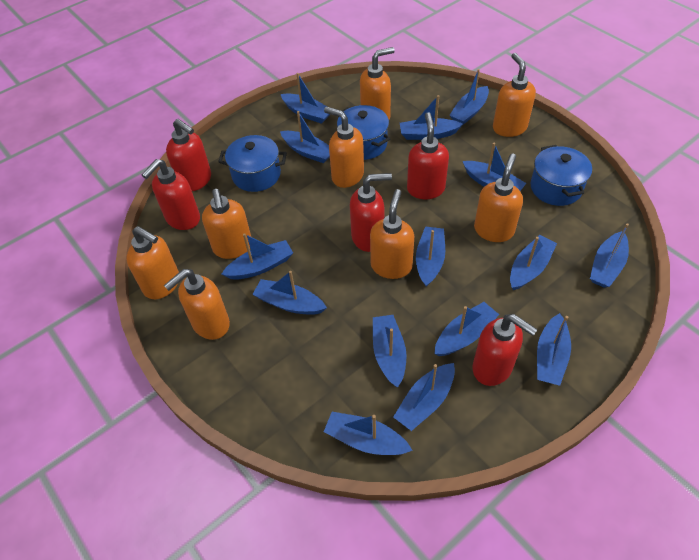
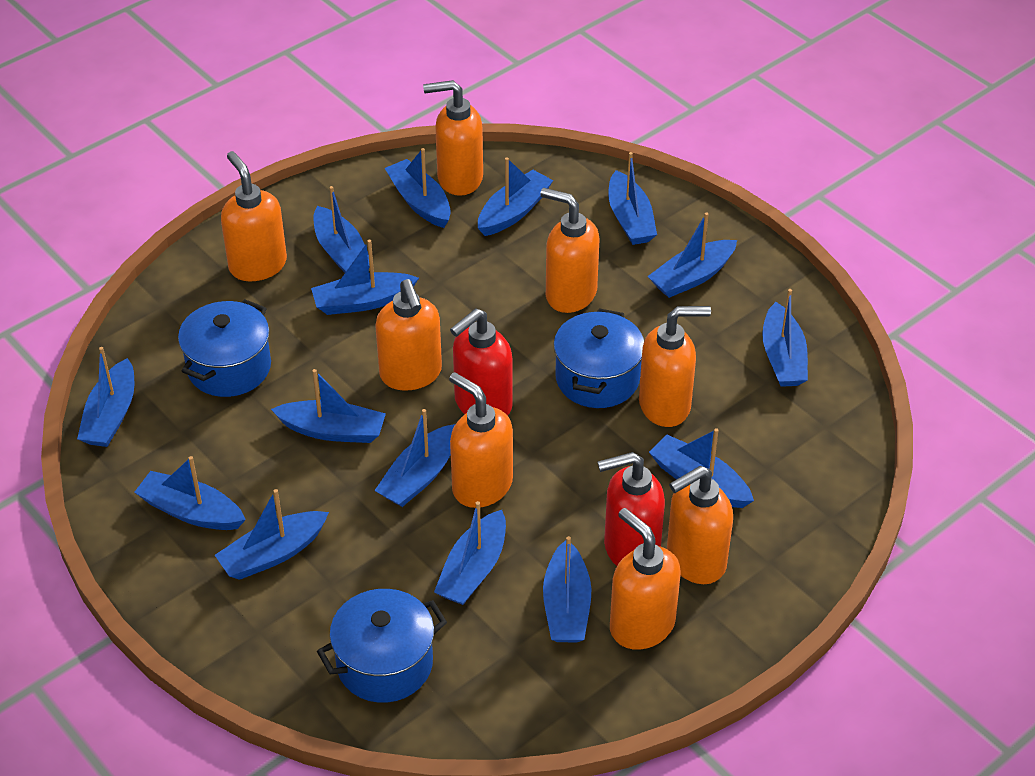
red soap dispenser: 5 -> 2

